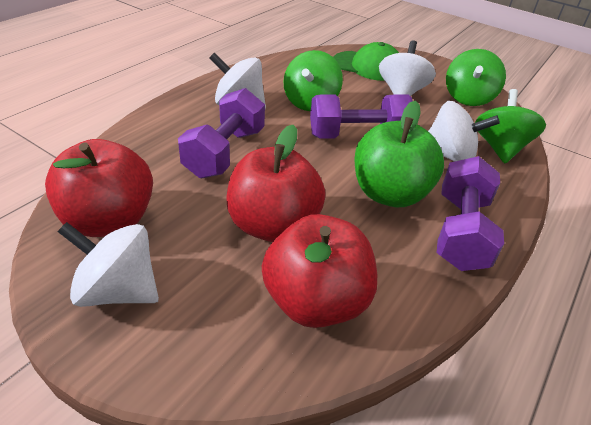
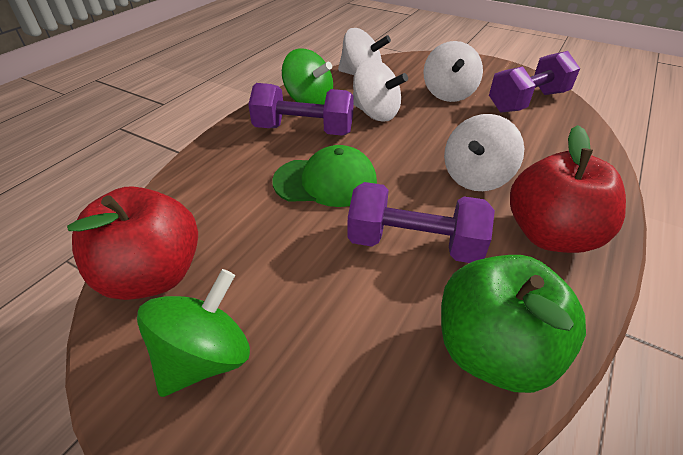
green spinning top: 3 -> 2
red apple: 3 -> 2

